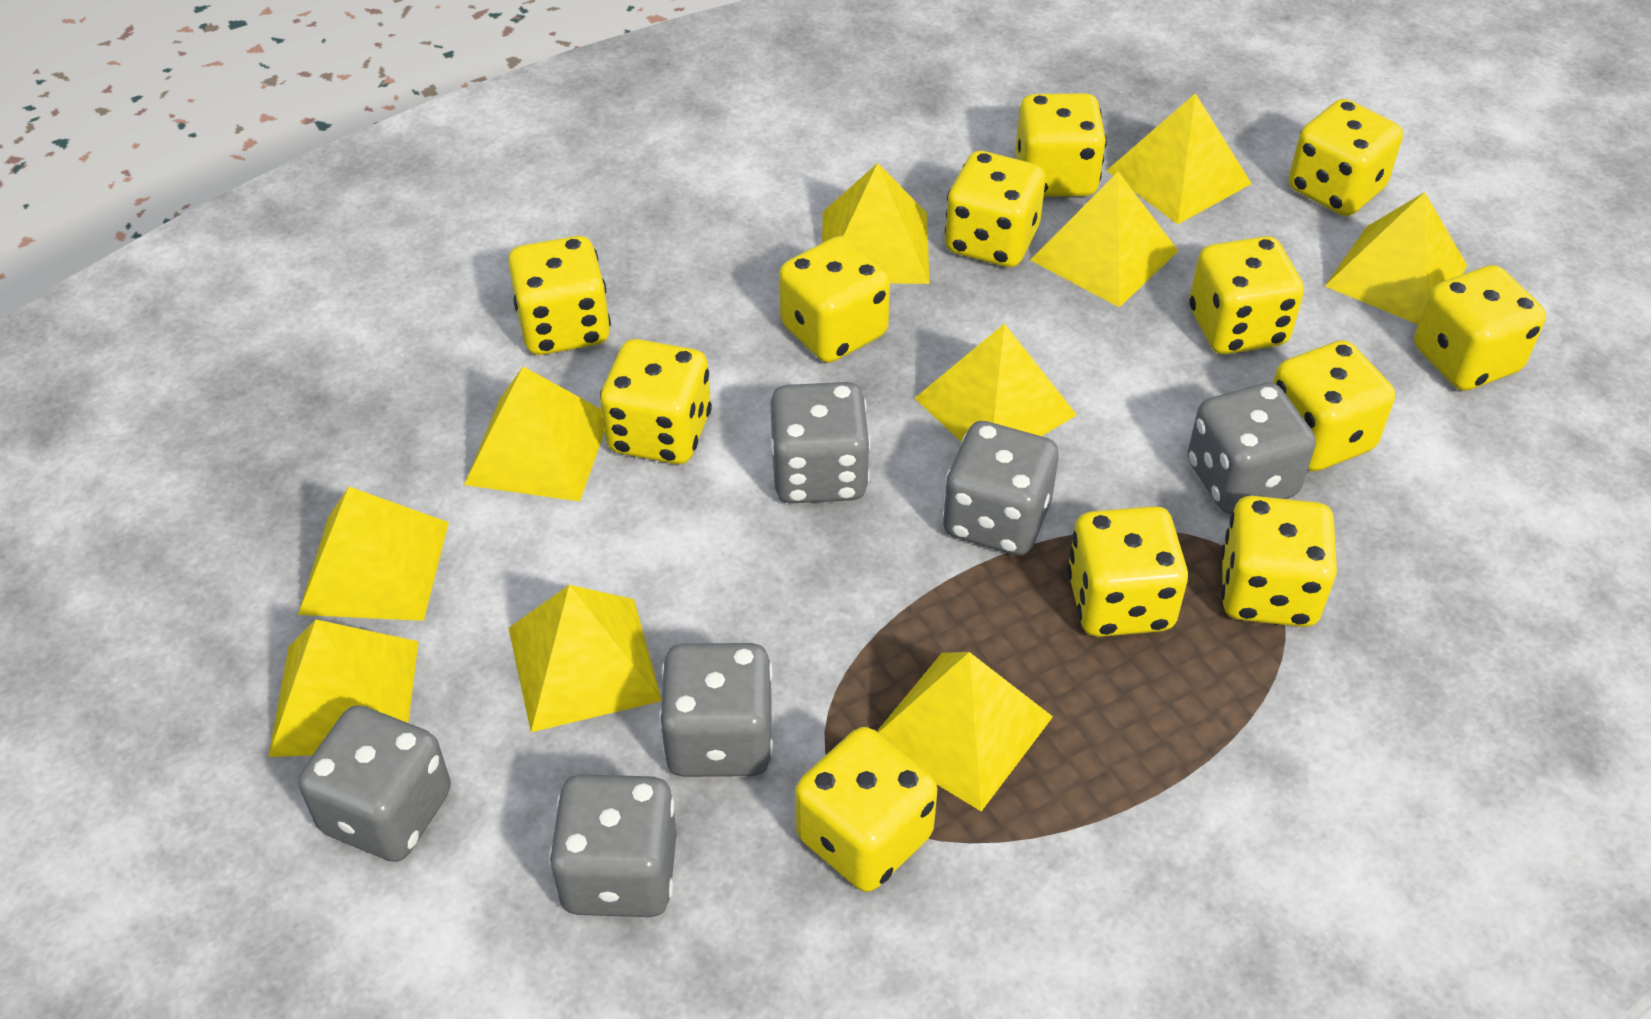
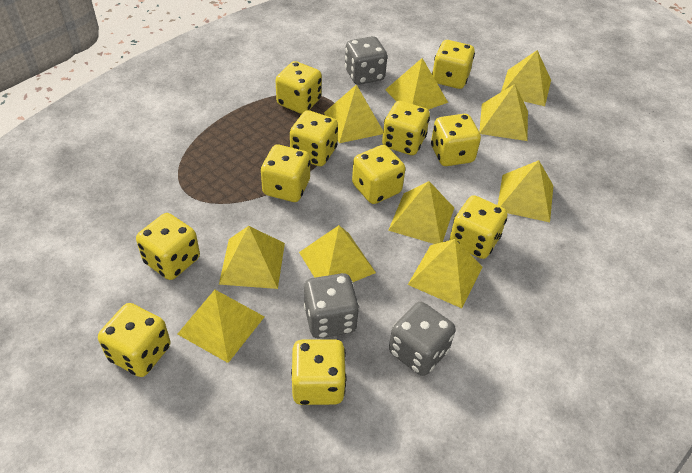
grey dice: 6 -> 3
yellow dice: 12 -> 11

